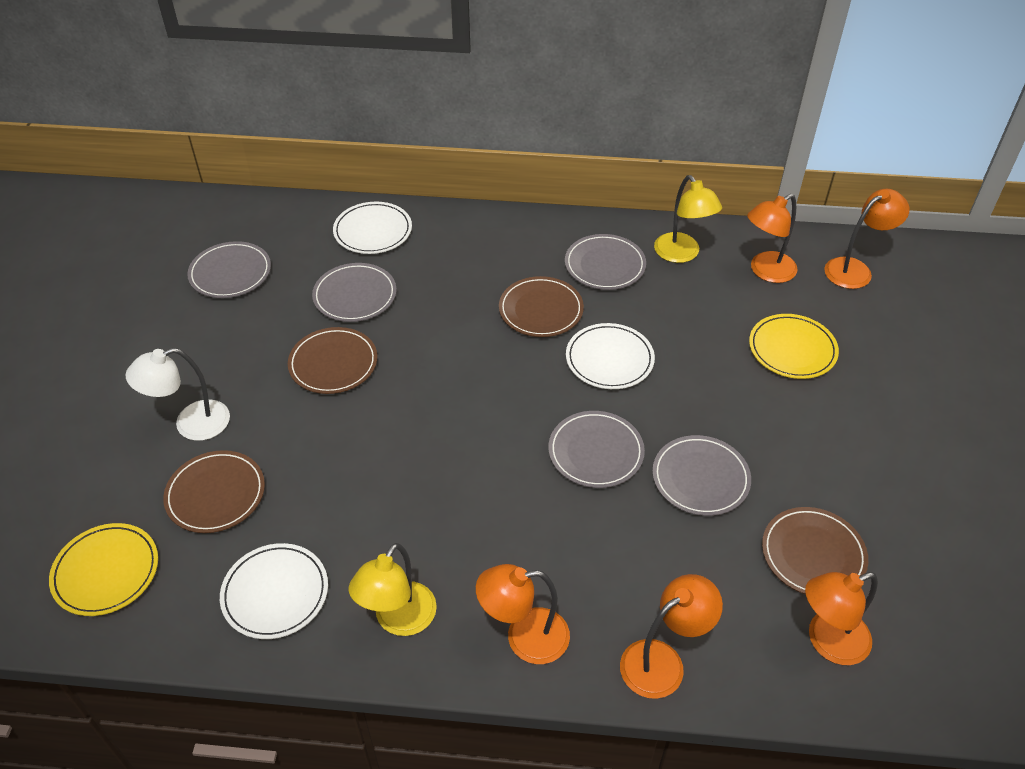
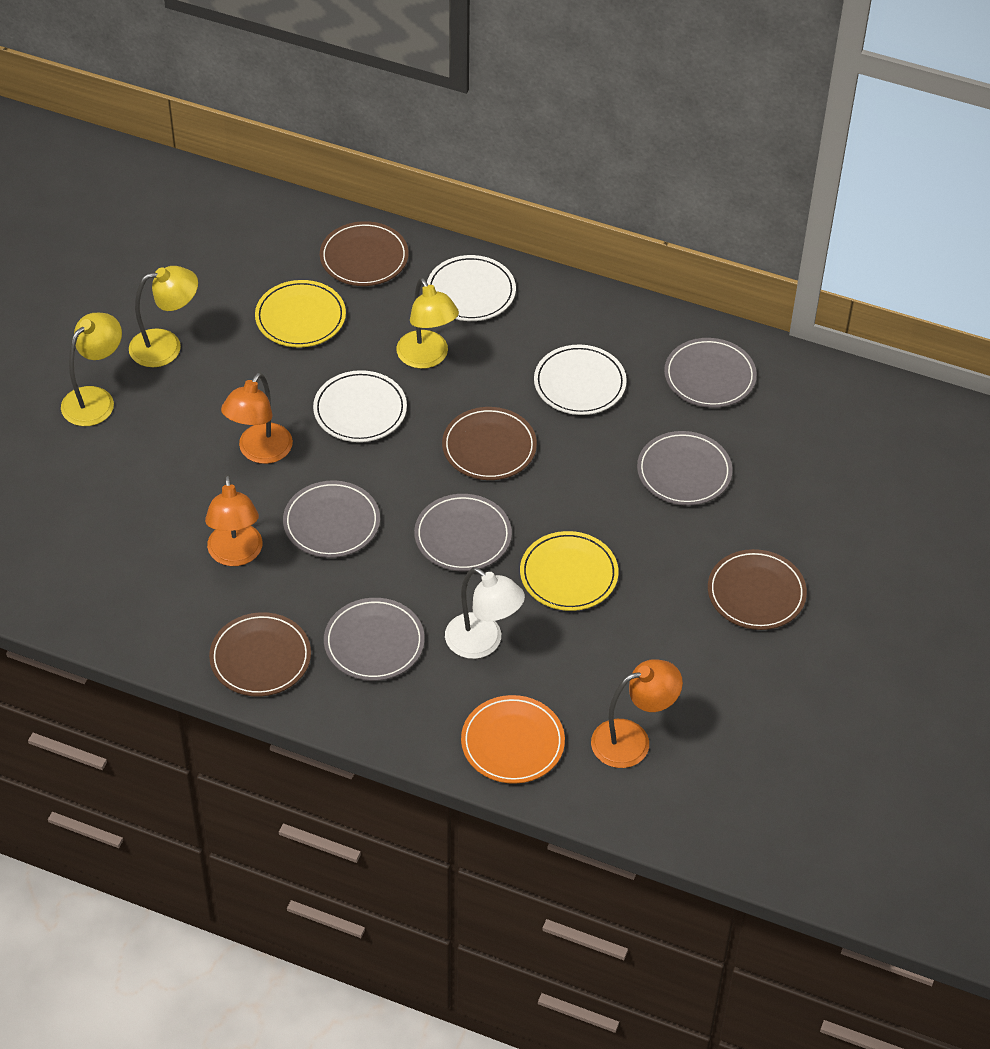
orange lamp: 5 -> 3
orange plate: 0 -> 1
yellow lamp: 2 -> 3

